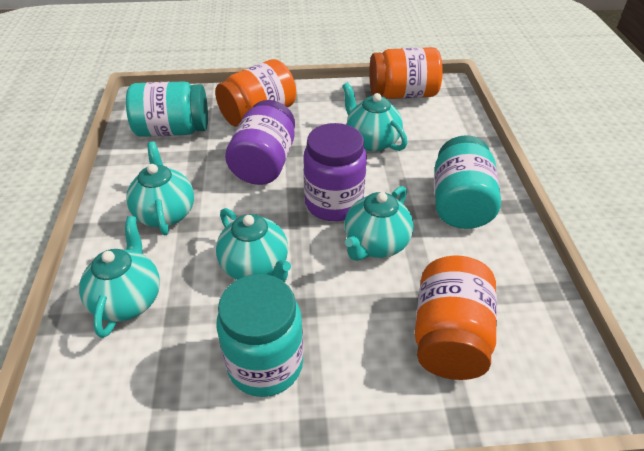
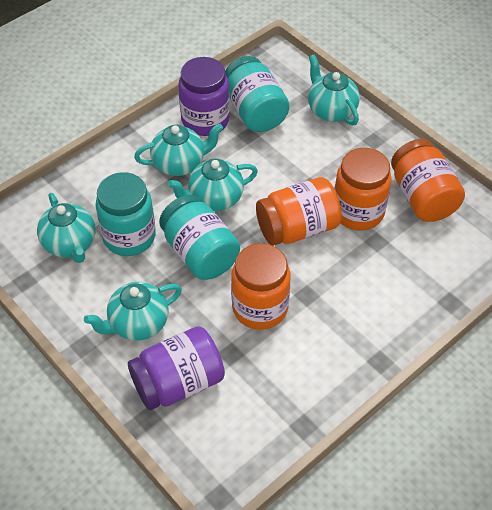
orange jar: 3 -> 4

